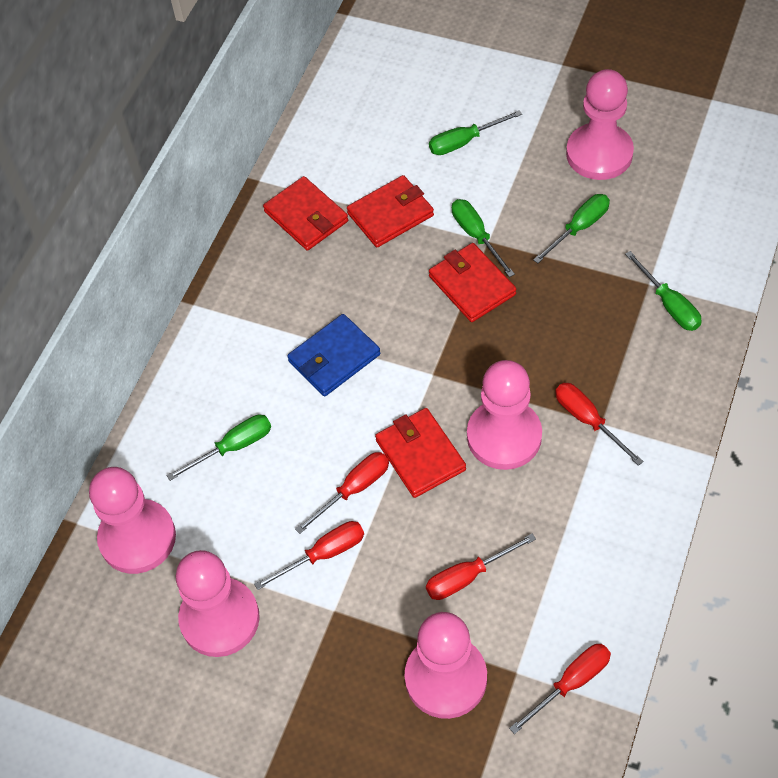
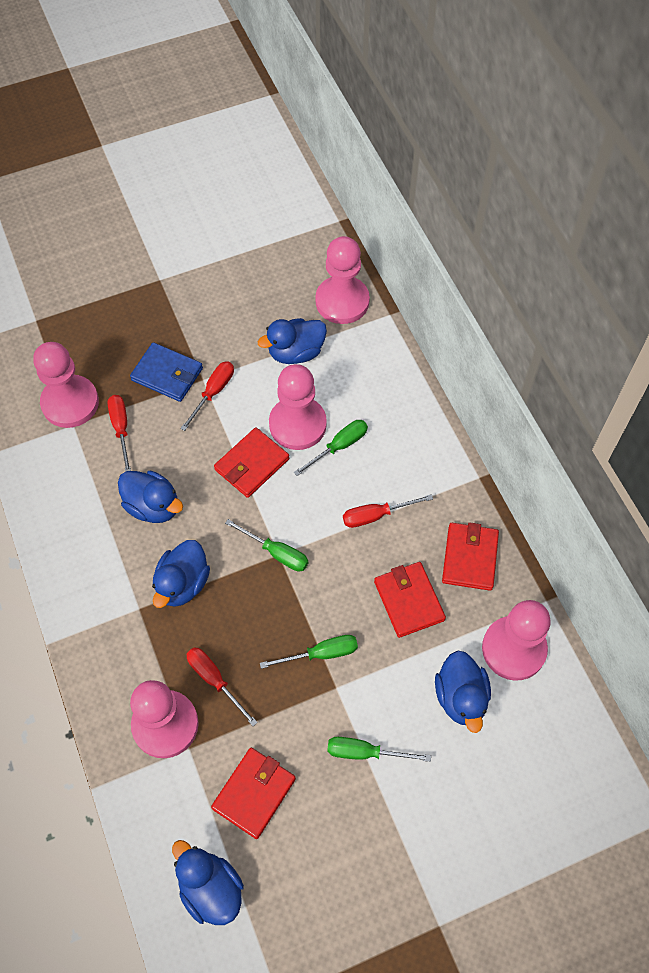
blue duck: 0 -> 5
green screwdriver: 5 -> 4
red screwdriver: 5 -> 4

